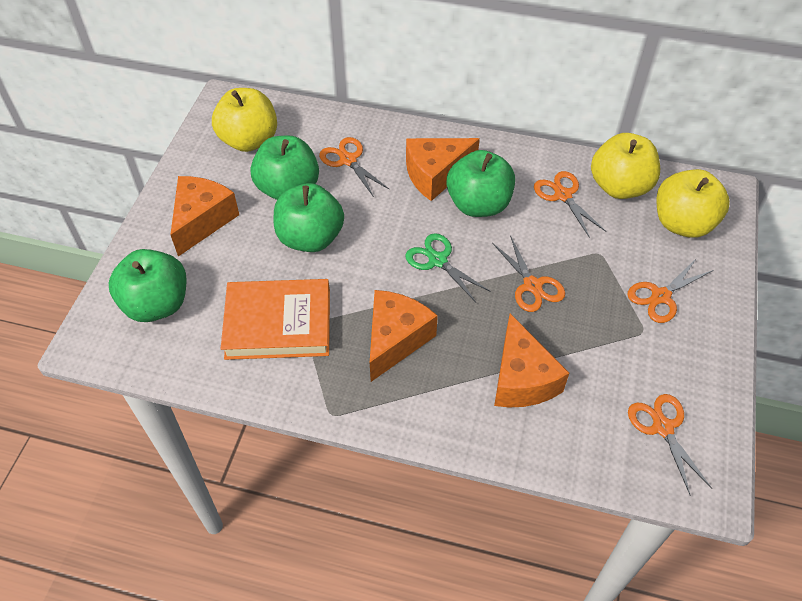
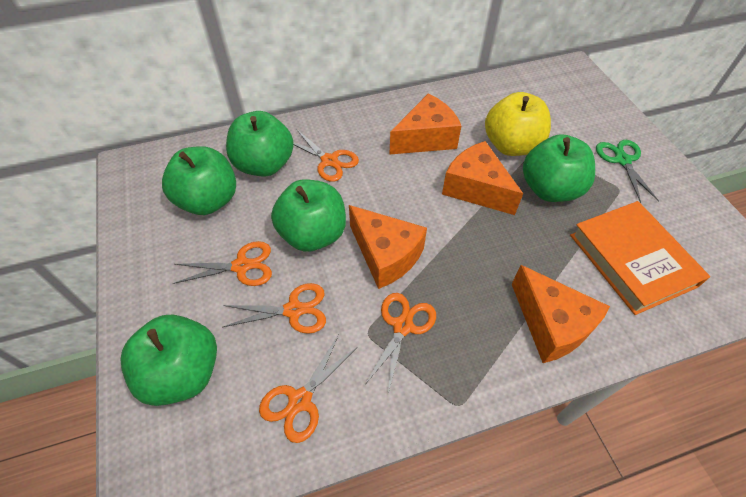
green apple: 4 -> 5
yellow apple: 3 -> 1

